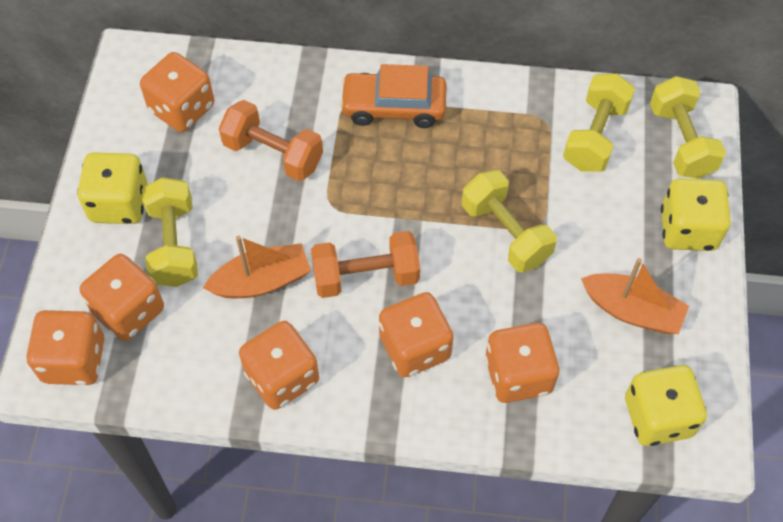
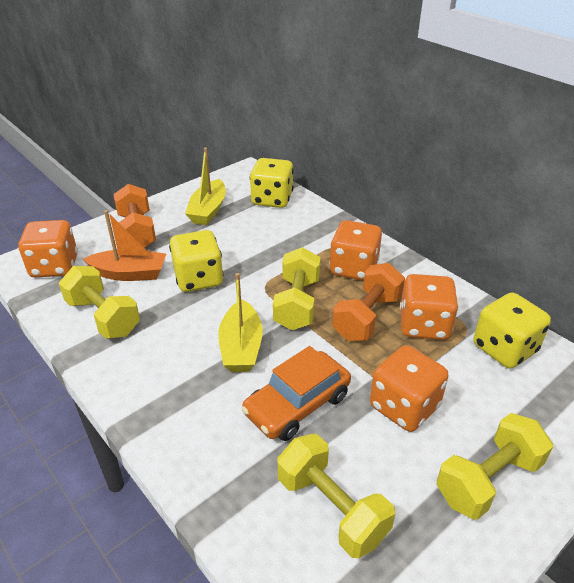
orange boat: 2 -> 1
orange dice: 6 -> 4
yellow boat: 0 -> 2

